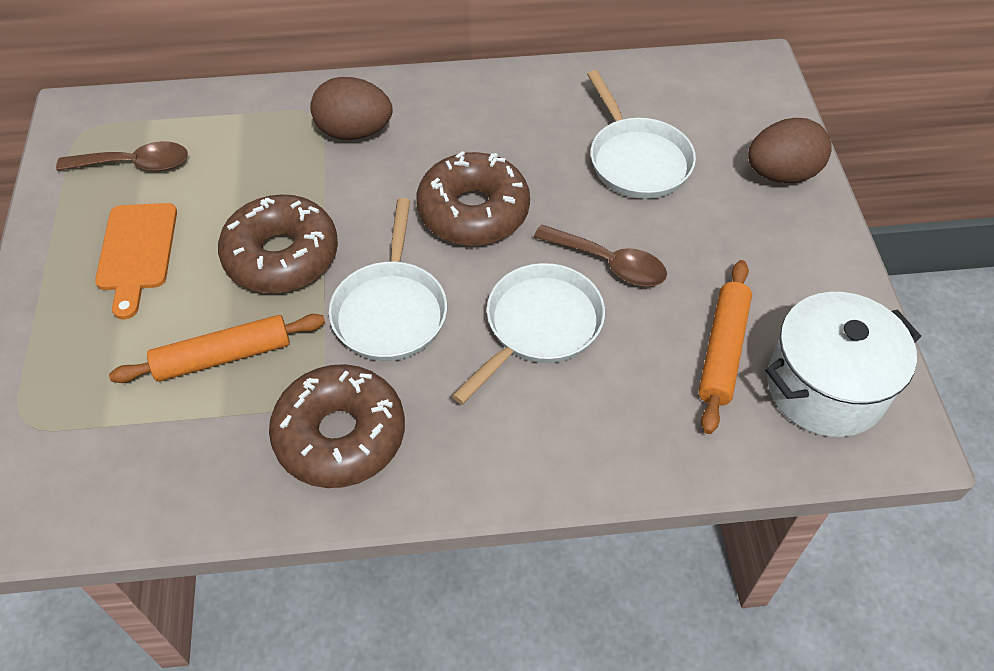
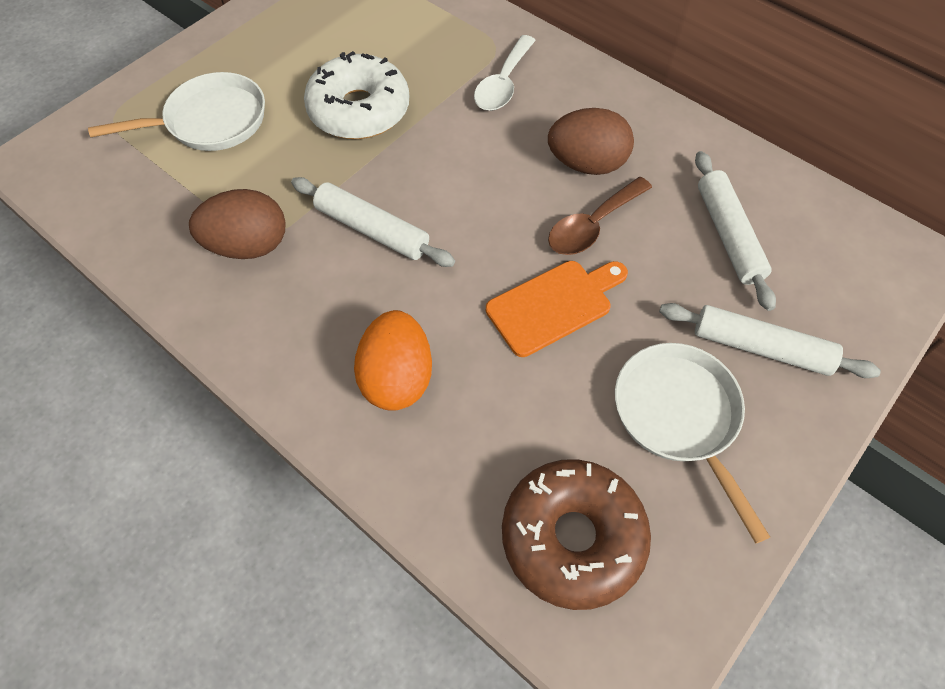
brown donut: 3 -> 1
brown spoon: 2 -> 1
orange egg: 0 -> 1
orange rolling pin: 2 -> 0
white donut: 0 -> 1
white pan: 3 -> 2
white pot: 1 -> 0
white rolling pin: 0 -> 3
white spoon: 0 -> 1

